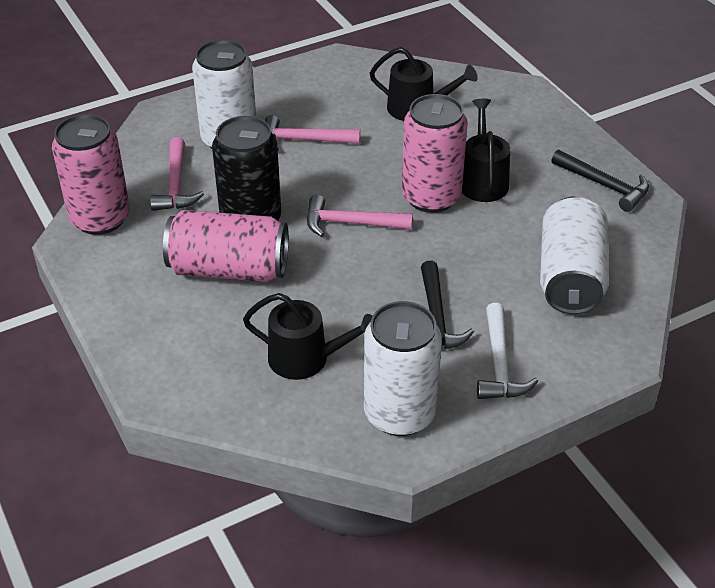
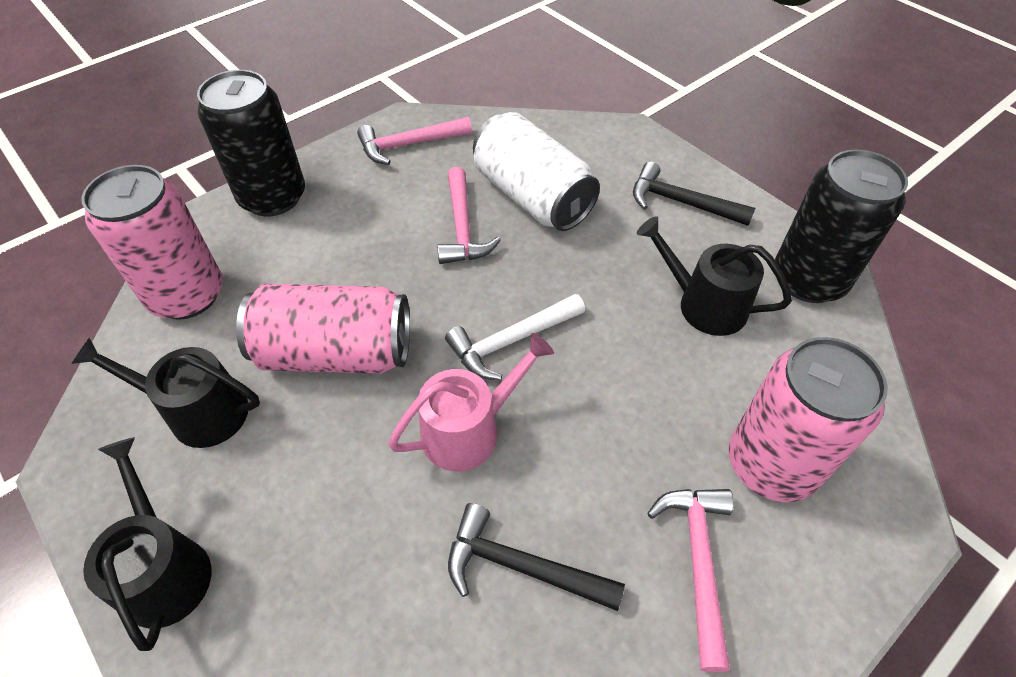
black can: 1 -> 2
pink watering can: 0 -> 1
white can: 3 -> 1

